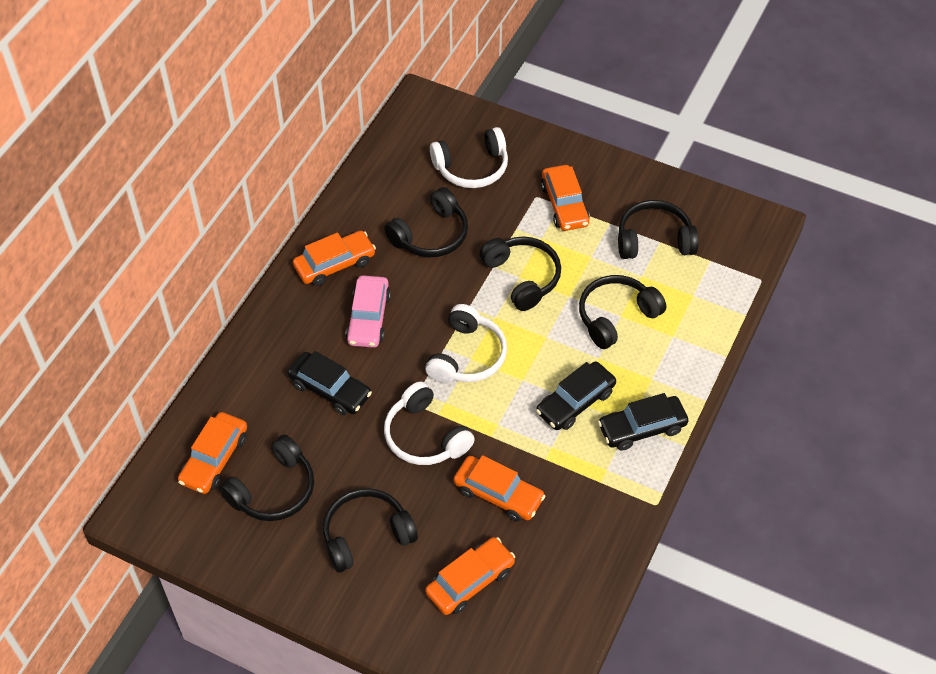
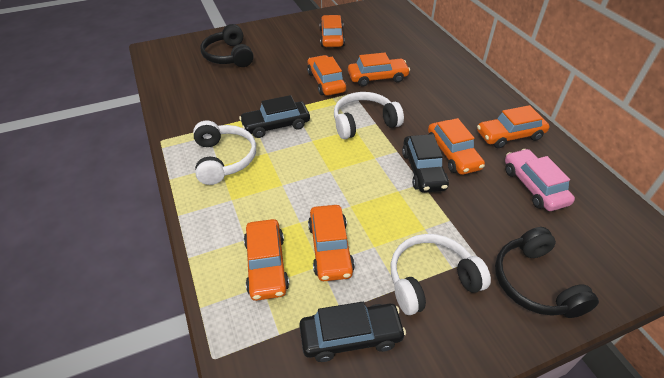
black headphones: 6 -> 2
orange car: 5 -> 7

